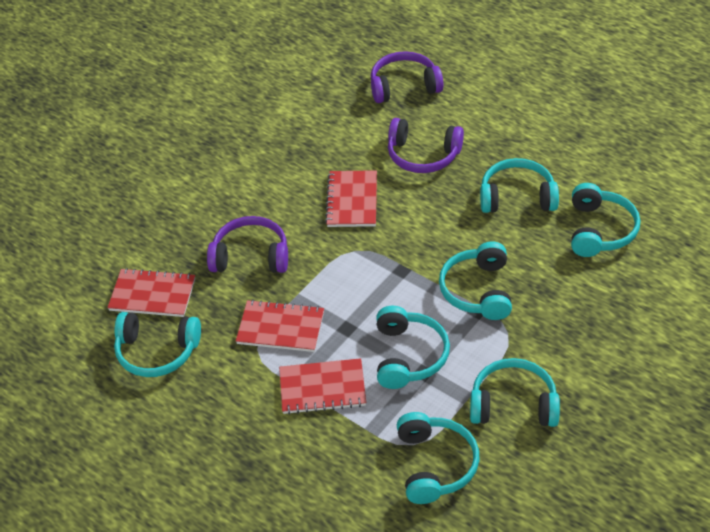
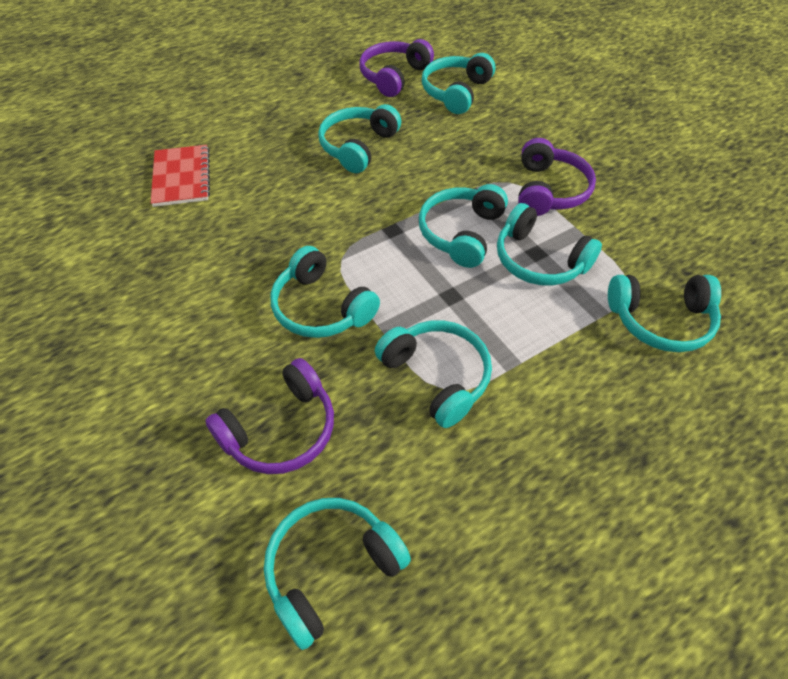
red notebook: 4 -> 1
turquoise headphones: 7 -> 8

